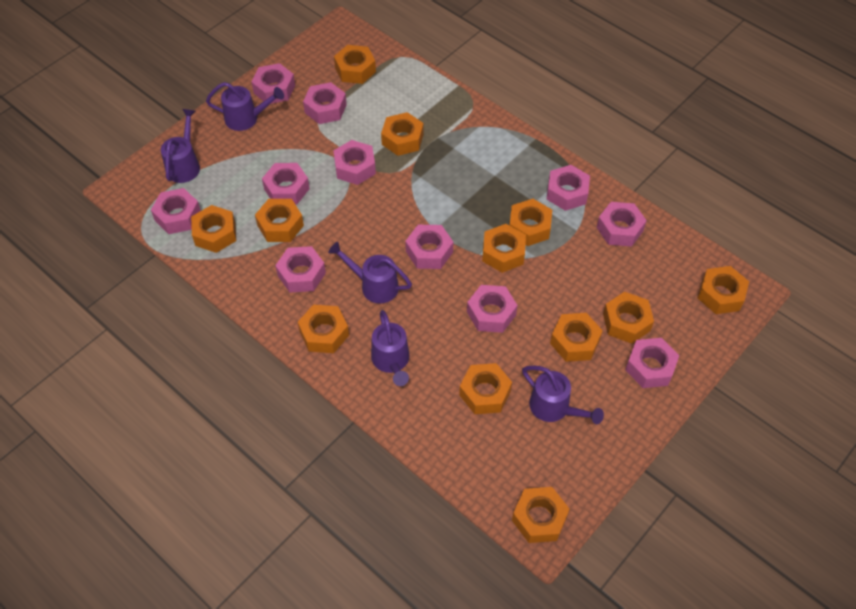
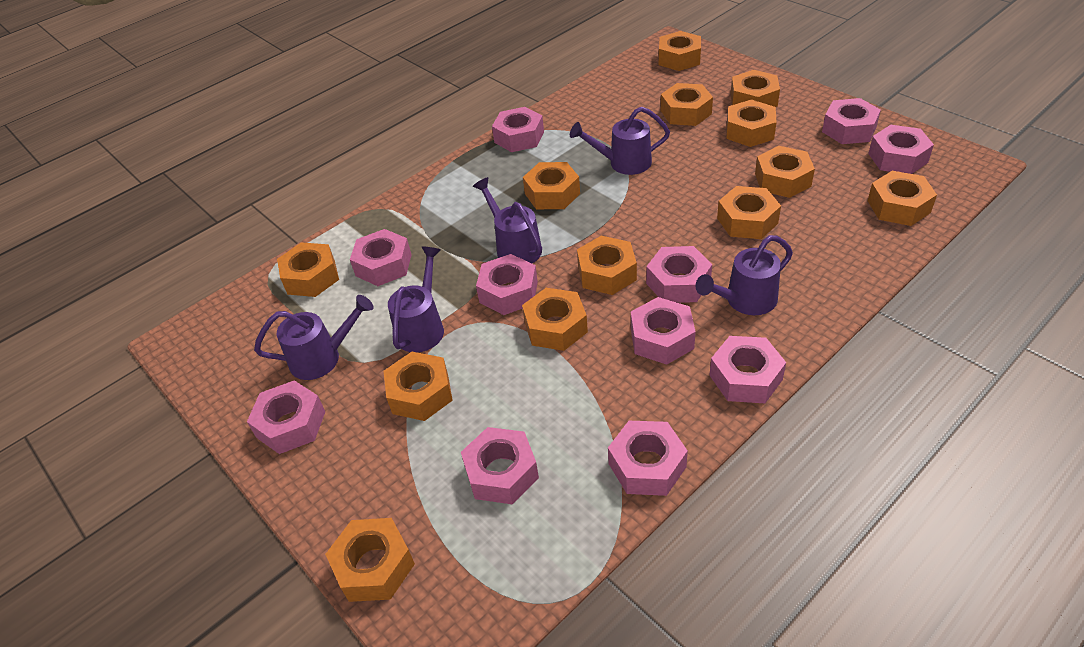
orange nut: 12 -> 13

